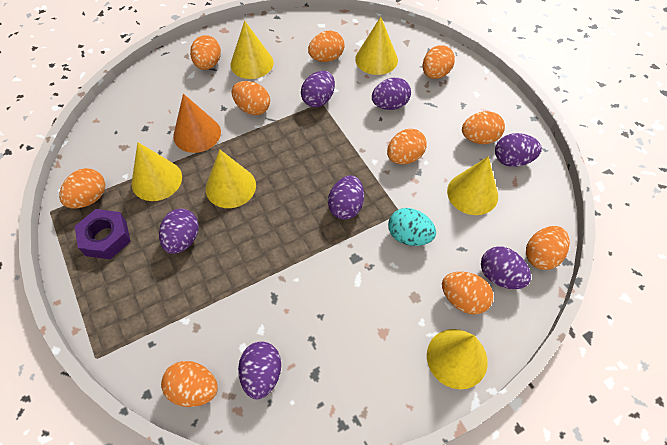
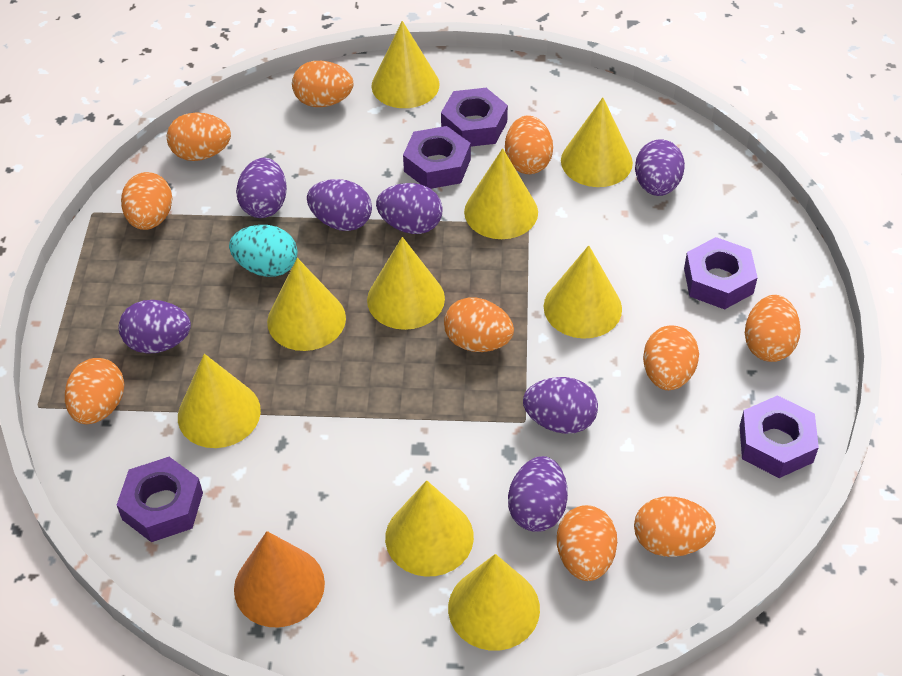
purple nut: 1 -> 5
yellow cone: 6 -> 9

